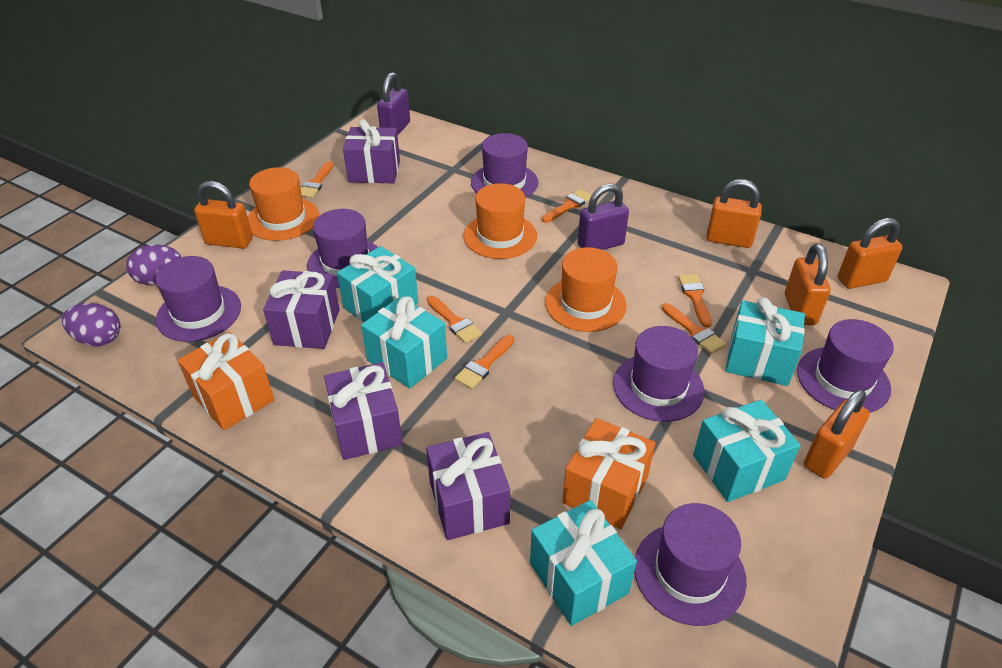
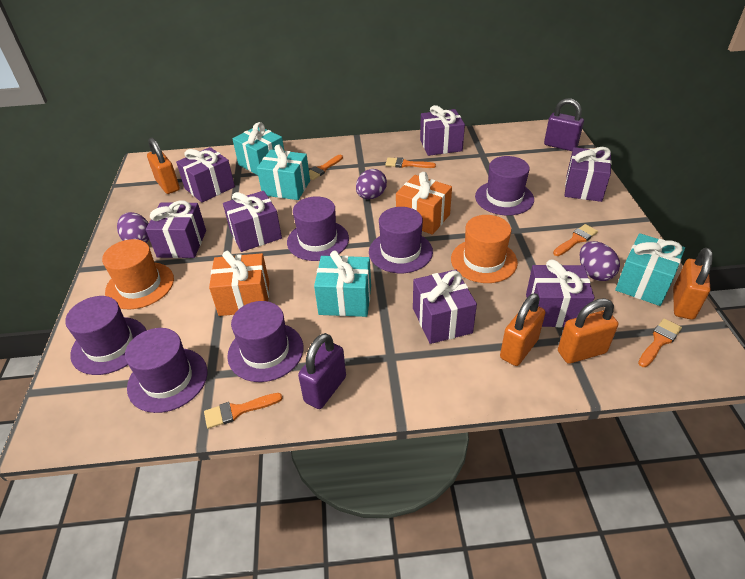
orange brush: 6 -> 5
orange hat: 3 -> 2
orange padlock: 5 -> 4
purple egg: 2 -> 3
purple gift: 4 -> 7
turquoise gift: 5 -> 4

